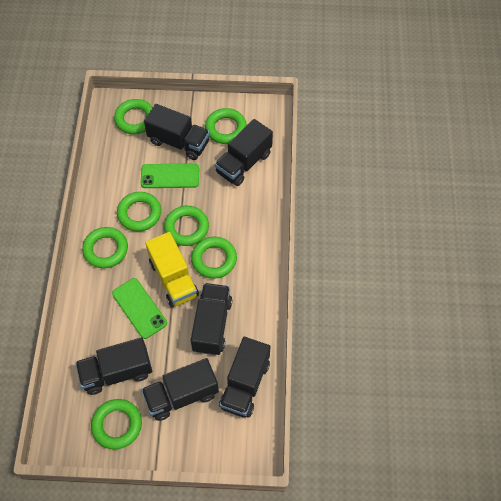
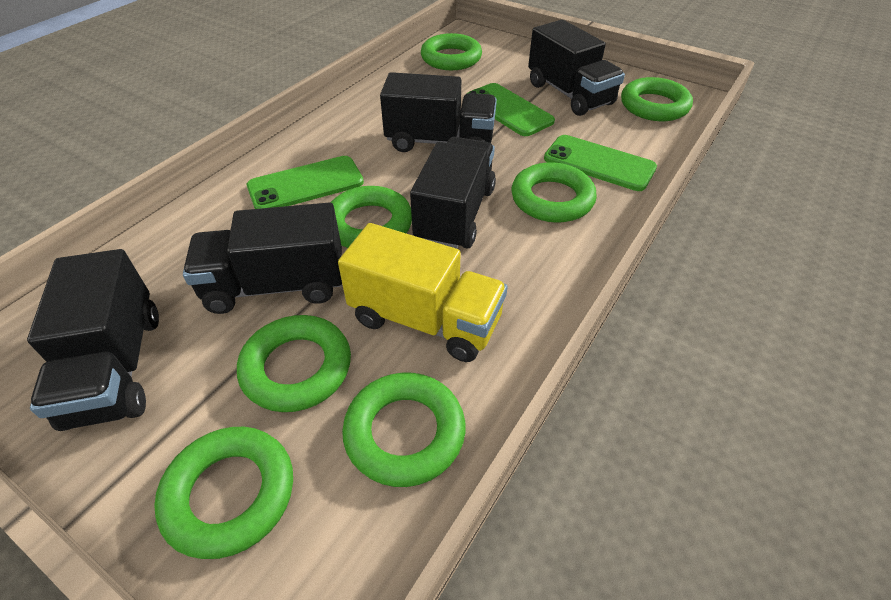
black truck: 6 -> 5
green phone: 2 -> 3

